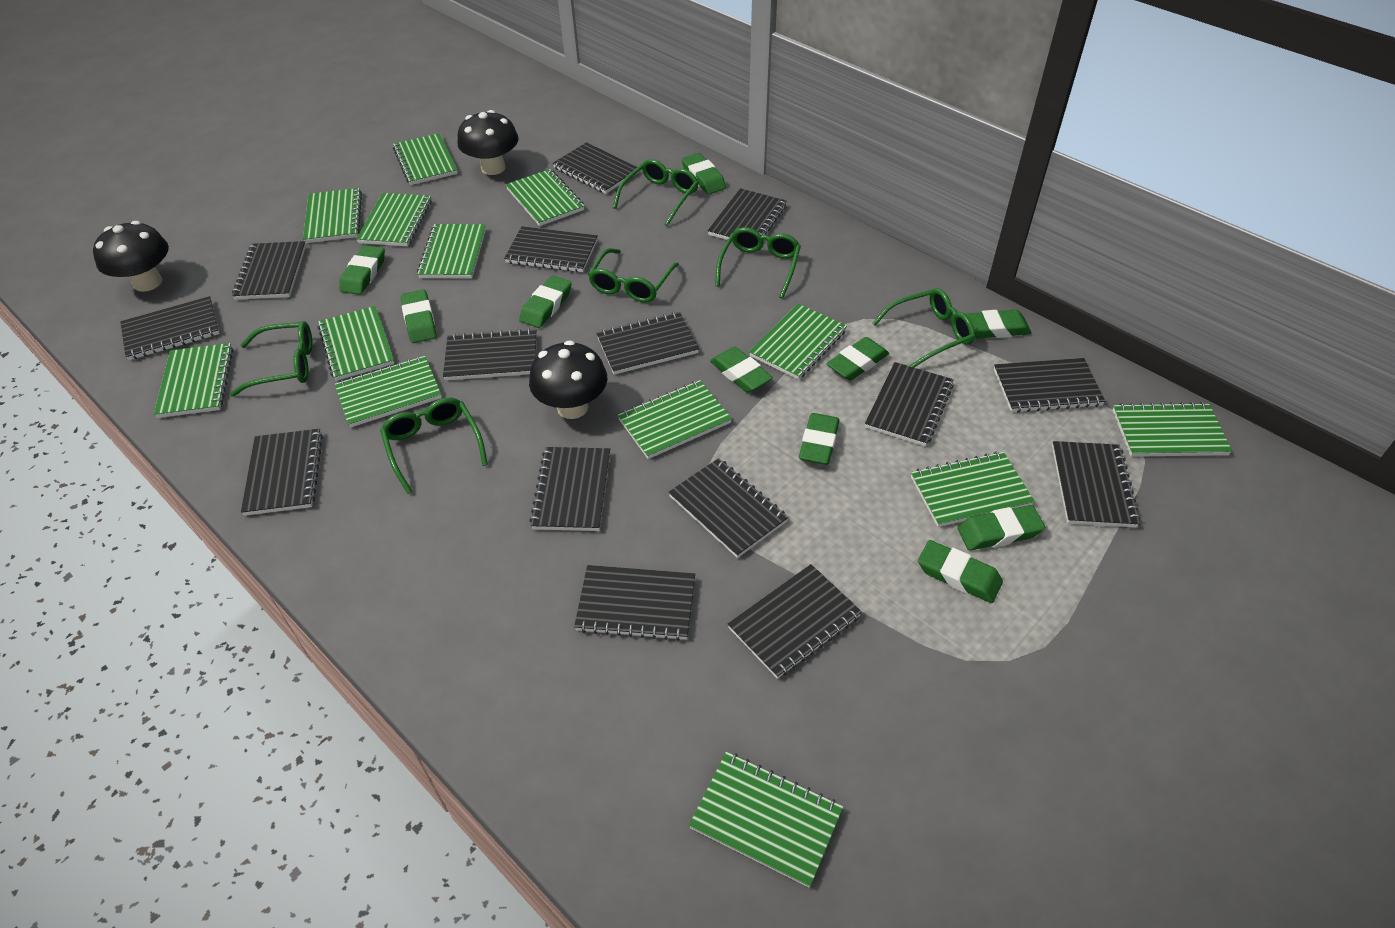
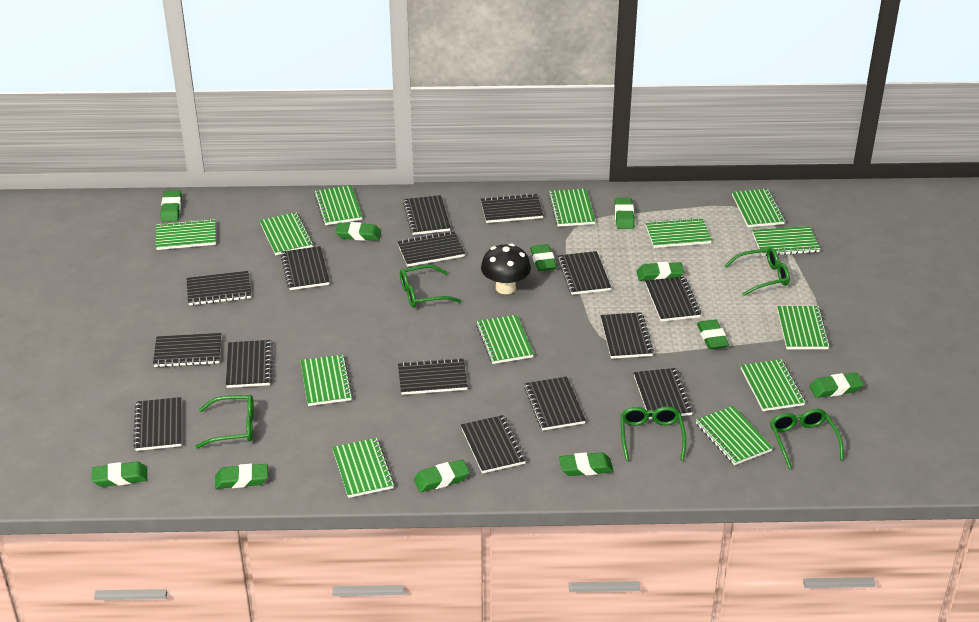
black mushroom: 3 -> 1
green eraser: 10 -> 11
green glasses: 6 -> 5

